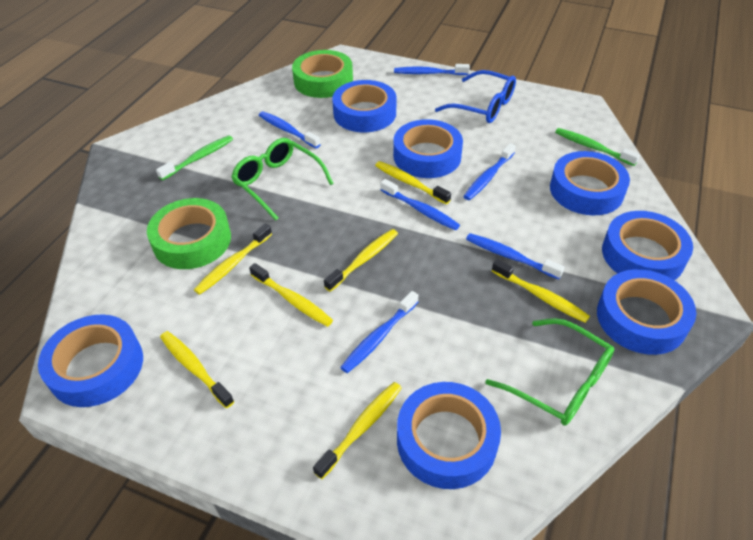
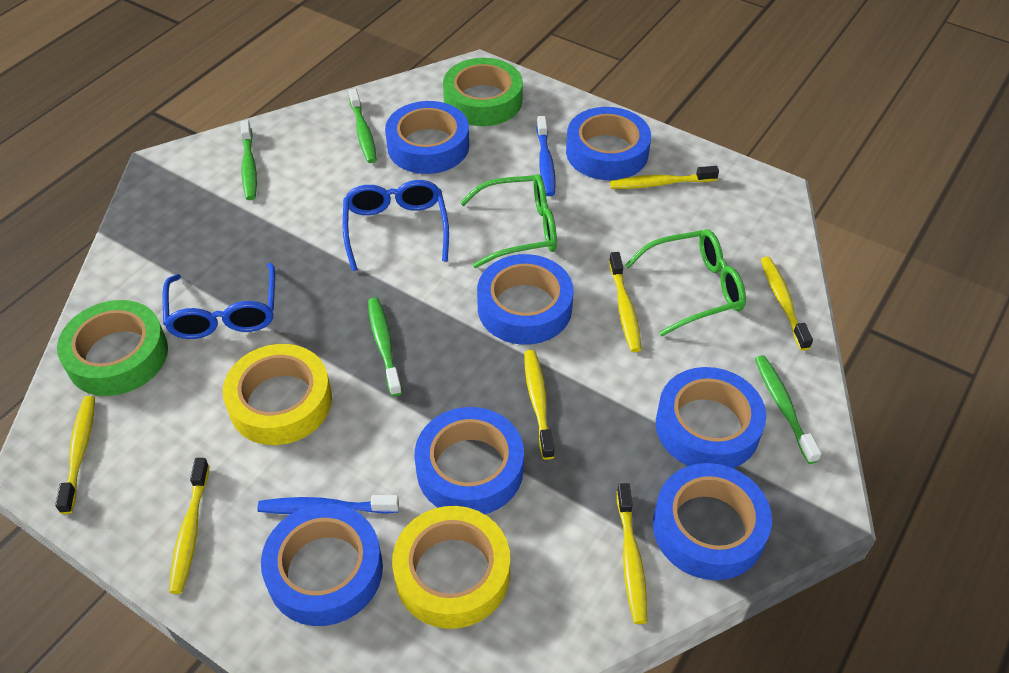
blue glasses: 1 -> 2
blue toothbrush: 6 -> 2
green toothbrush: 2 -> 4
yellow tape: 0 -> 2

